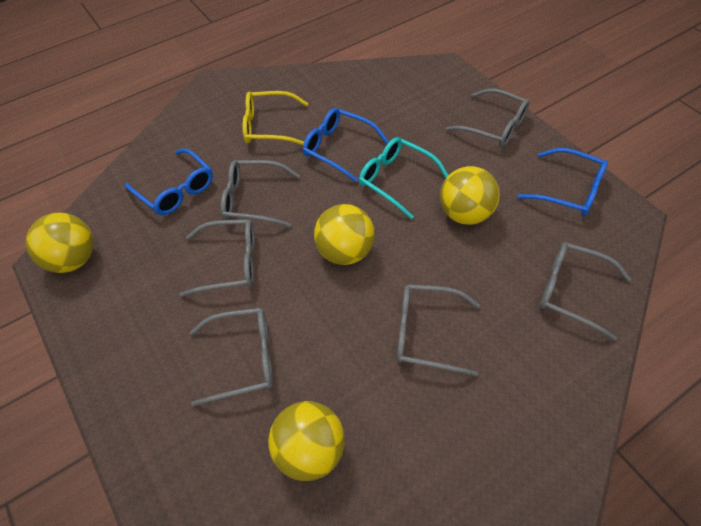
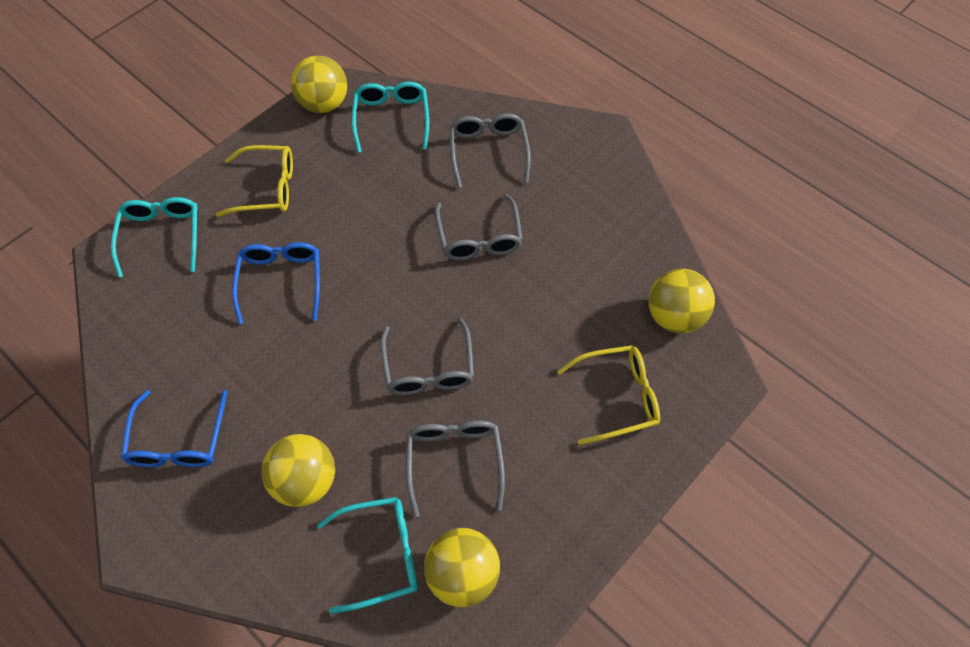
blue glasses: 3 -> 2
grey glasses: 6 -> 4
turquoise glasses: 1 -> 3
yellow glasses: 1 -> 2

